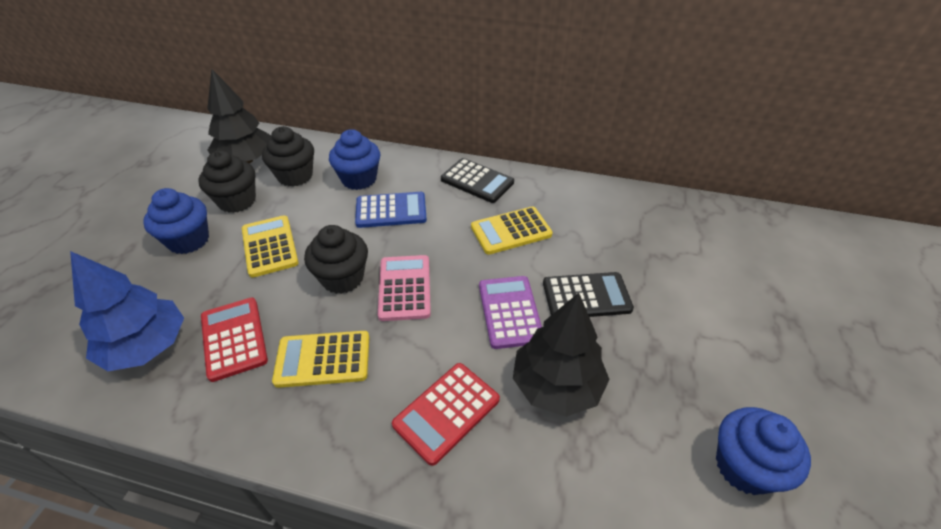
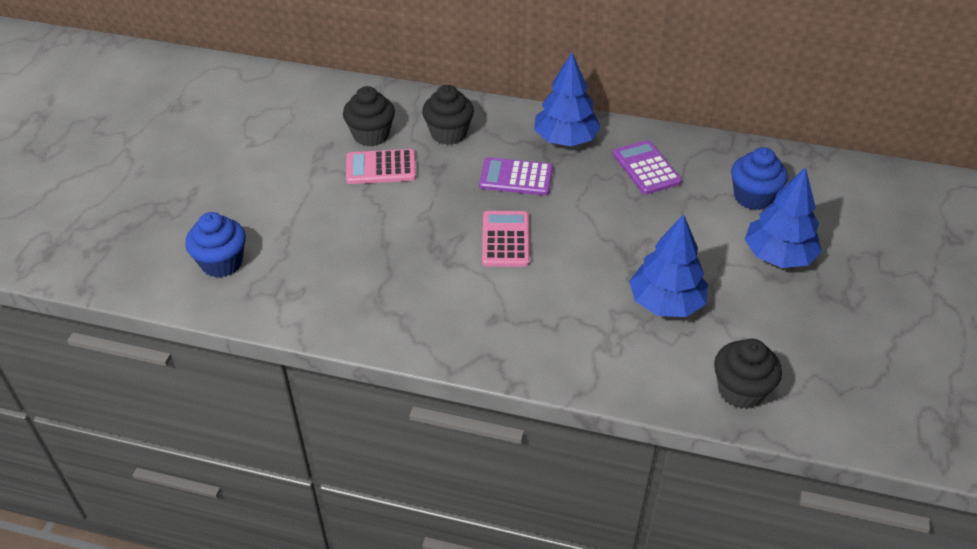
black calculator: 2 -> 0
black tree: 2 -> 0
blue calculator: 1 -> 0
blue cupcake: 3 -> 2
blue tree: 1 -> 3
pink calculator: 1 -> 2
purple calculator: 1 -> 2
red calculator: 2 -> 0
yellow calculator: 3 -> 0

